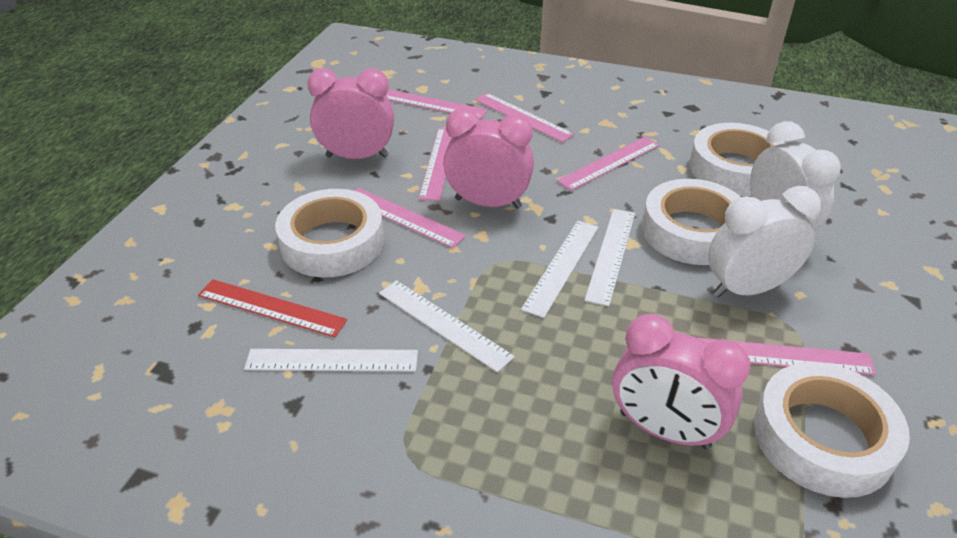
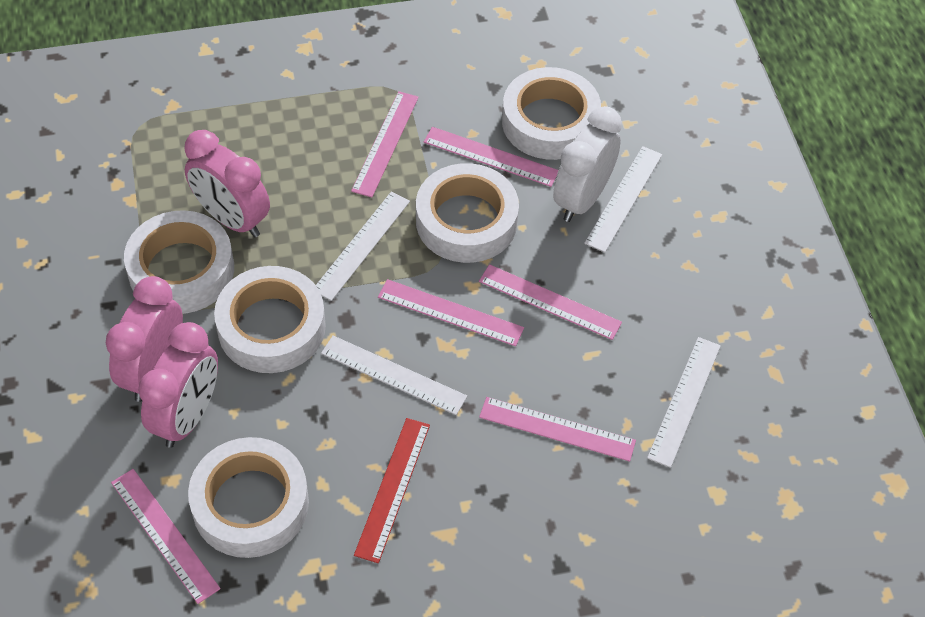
white clock: 2 -> 1
white tape: 4 -> 5

